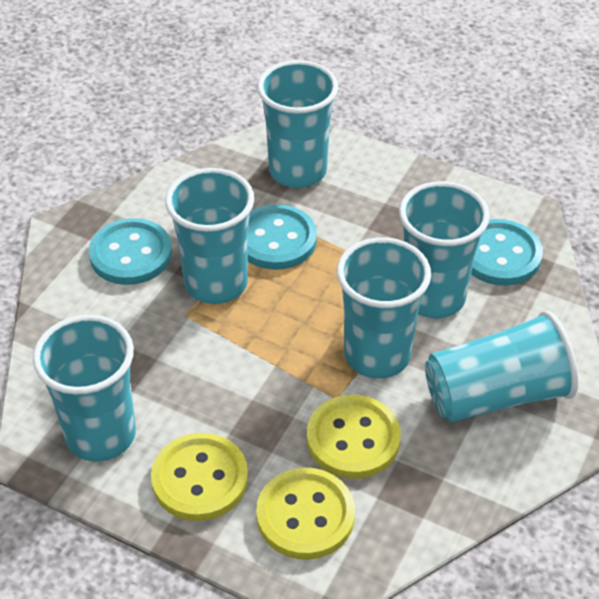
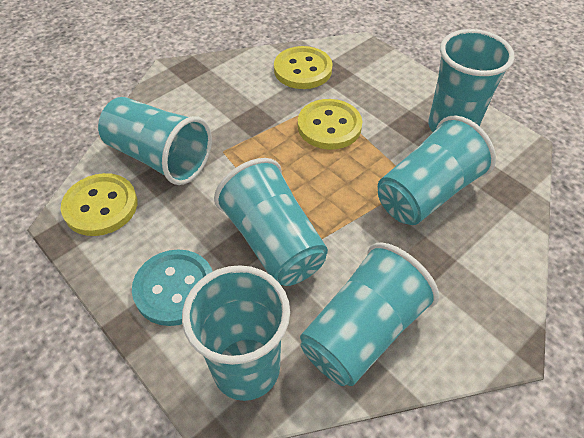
turquoise button: 3 -> 1

